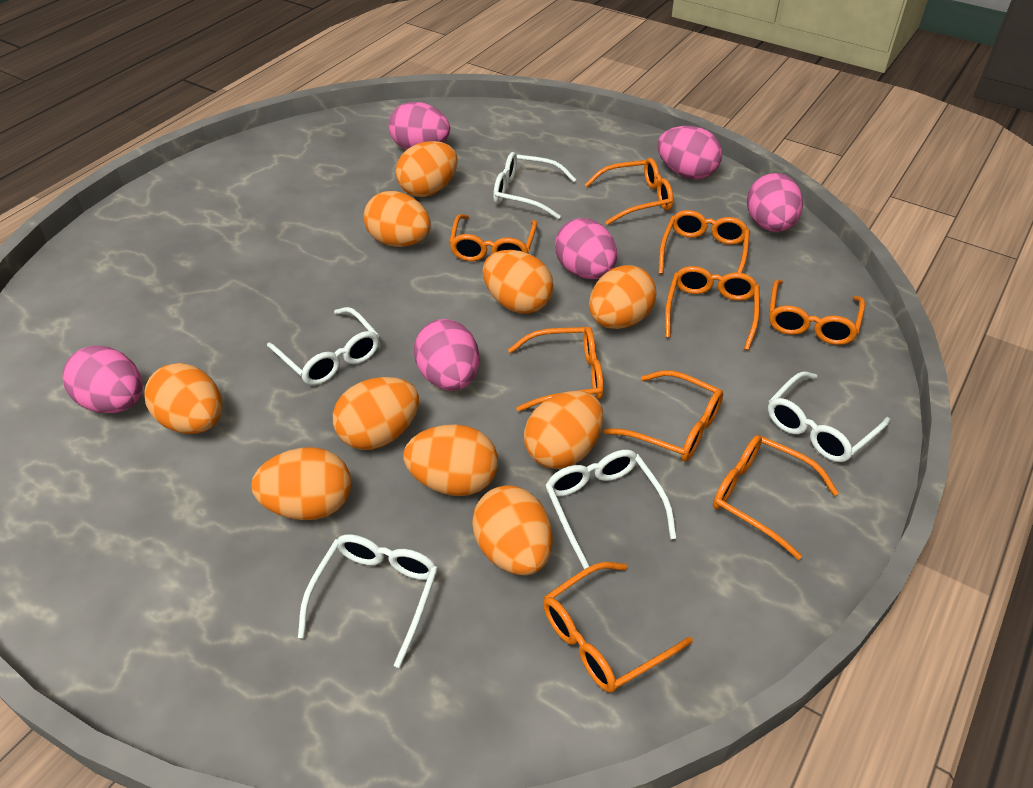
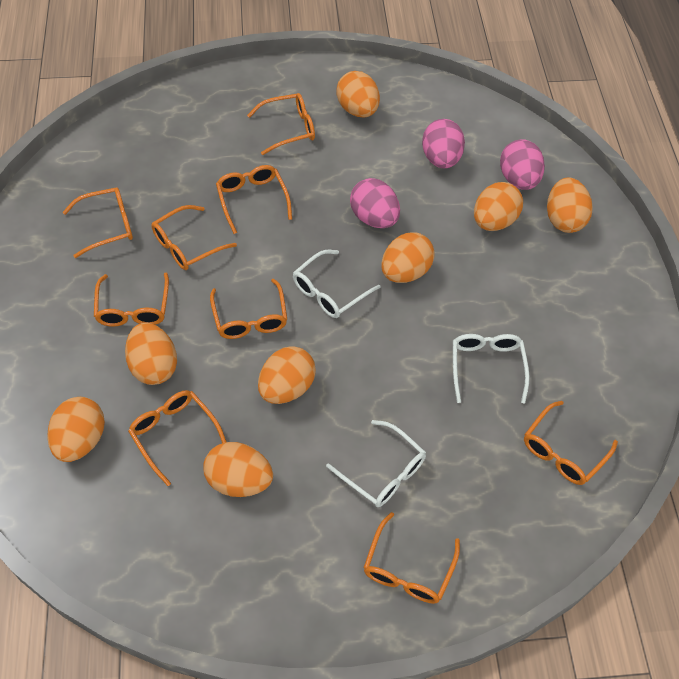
orange egg: 10 -> 8
pink egg: 6 -> 3
white glasses: 5 -> 3

